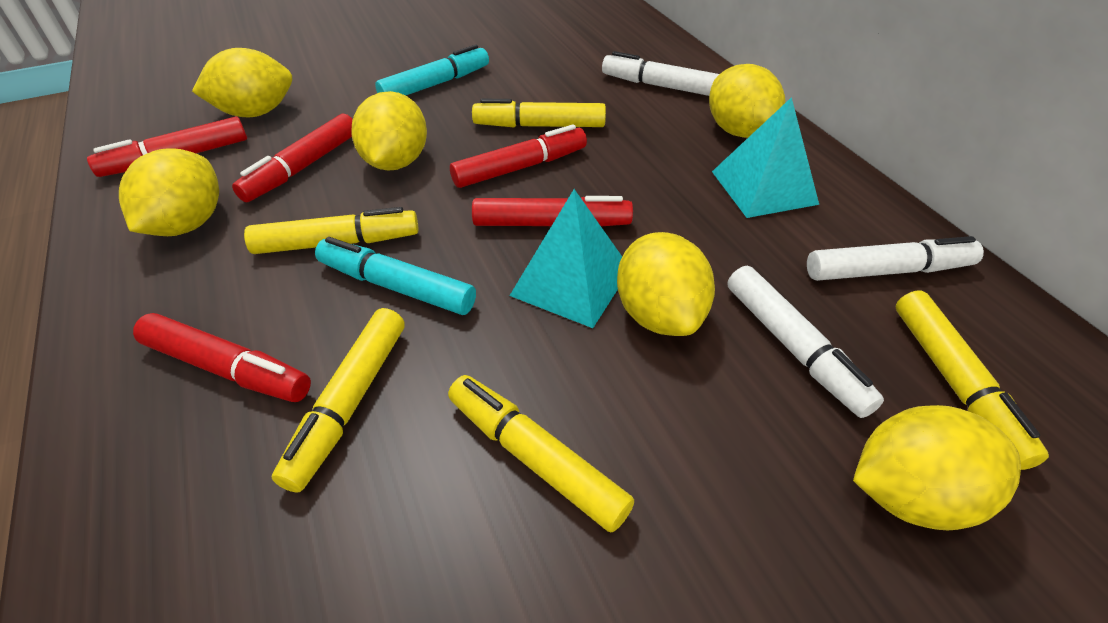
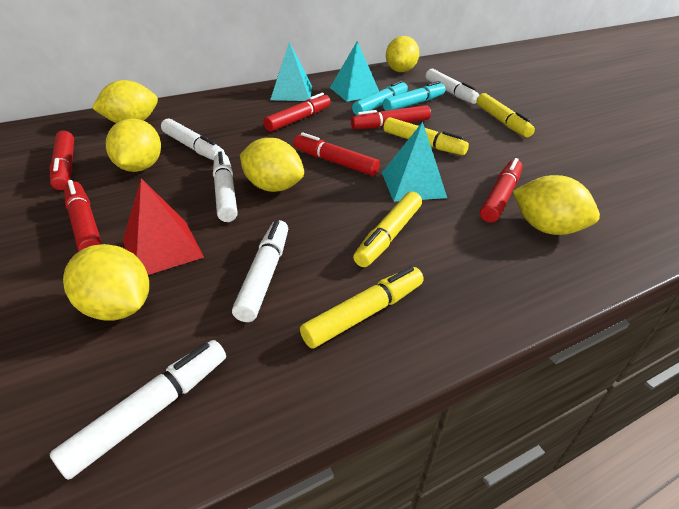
red marker: 5 -> 6
red pyramid: 0 -> 1
turquoise pyramid: 2 -> 3
white marker: 3 -> 5
yellow marker: 5 -> 4

